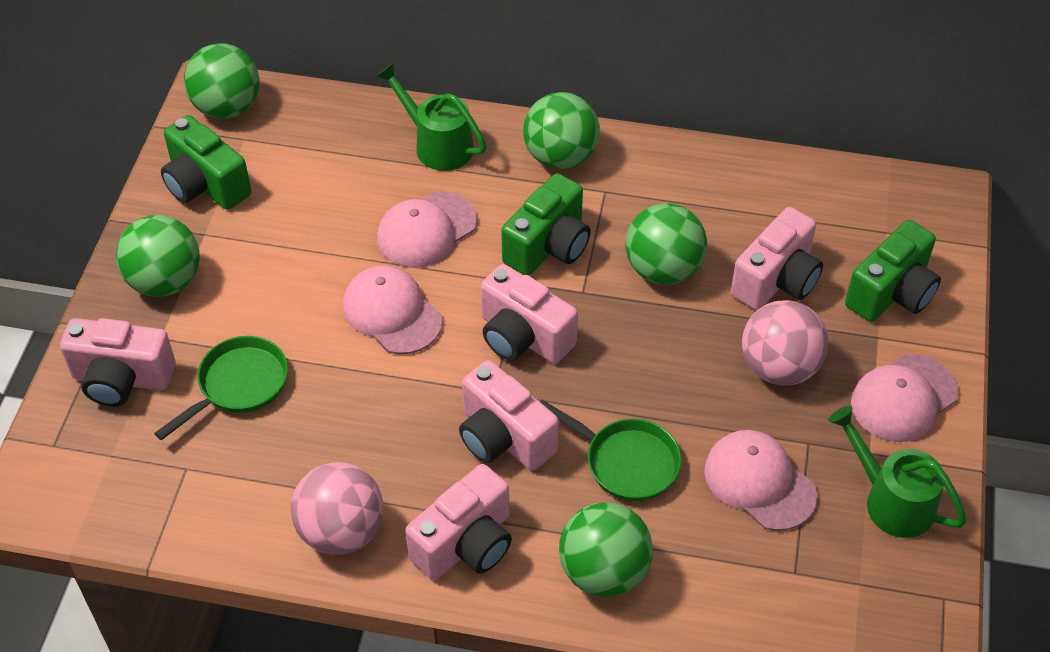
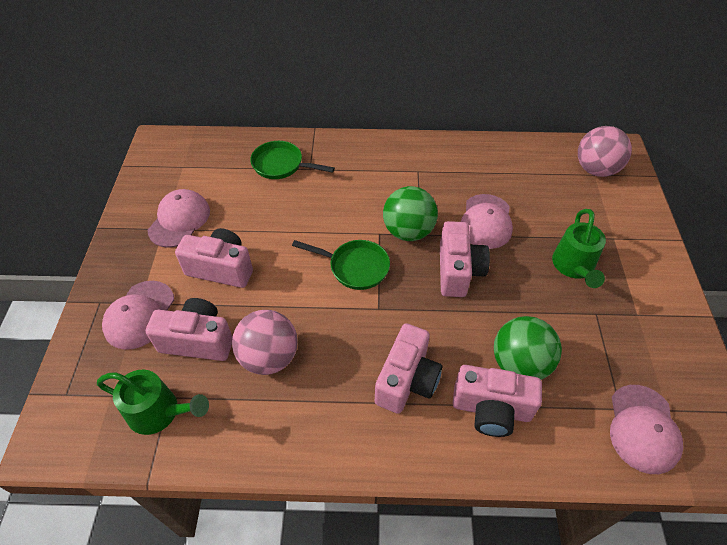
green ball: 5 -> 2
green camera: 3 -> 0

